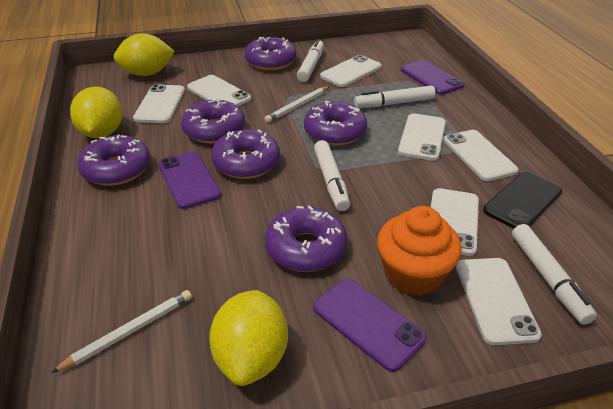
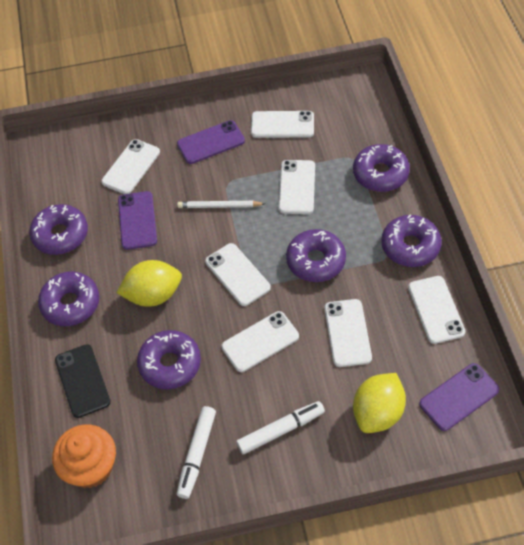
white marker: 4 -> 2
white pencil: 2 -> 1
yellow lemon: 3 -> 2

